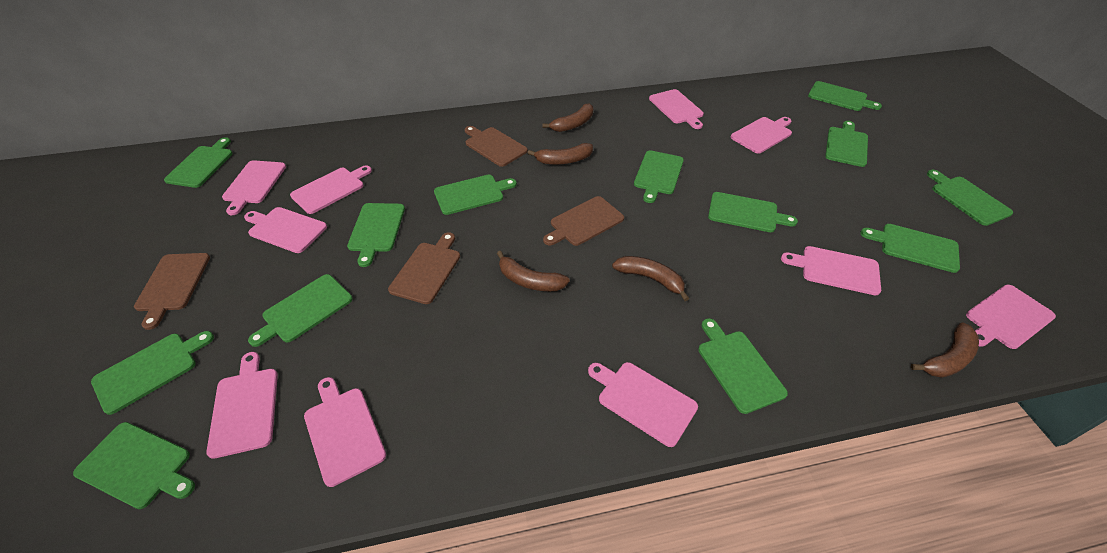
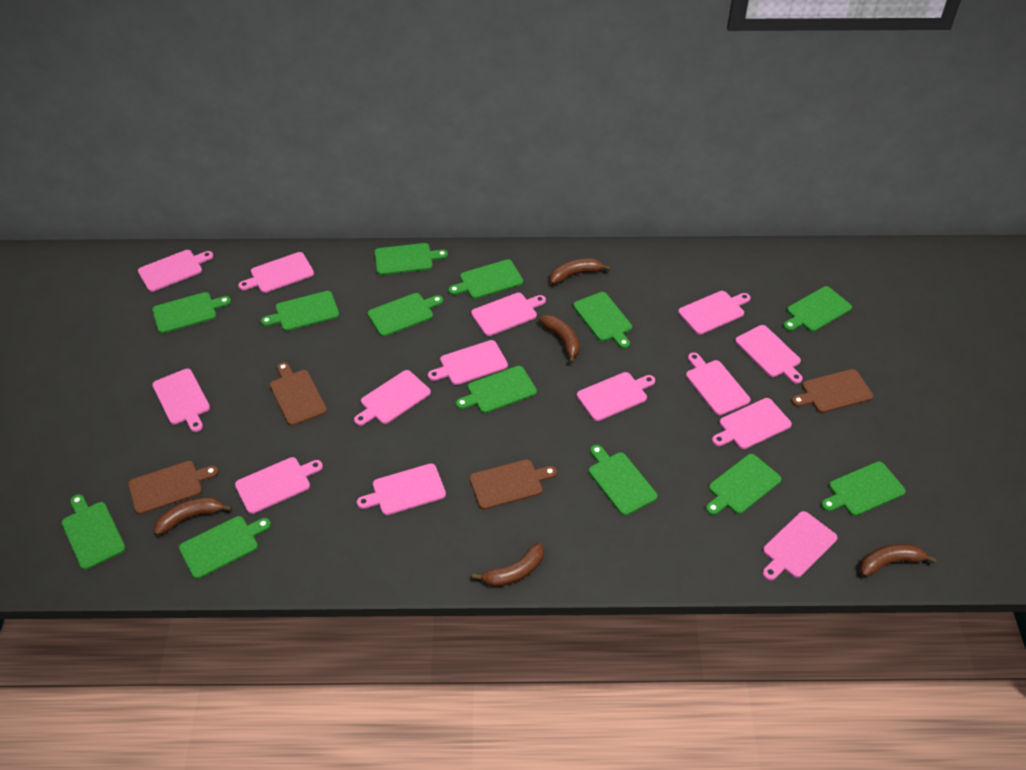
pink cutting board: 10 -> 14

